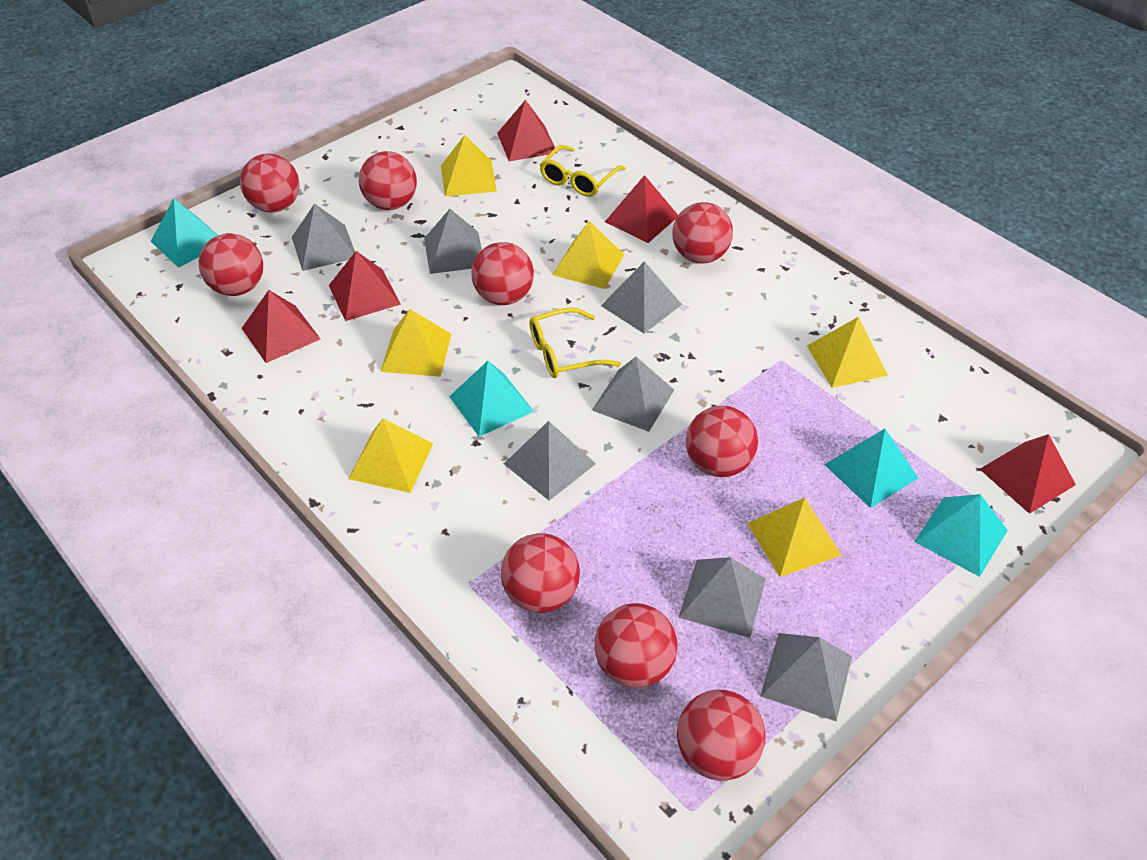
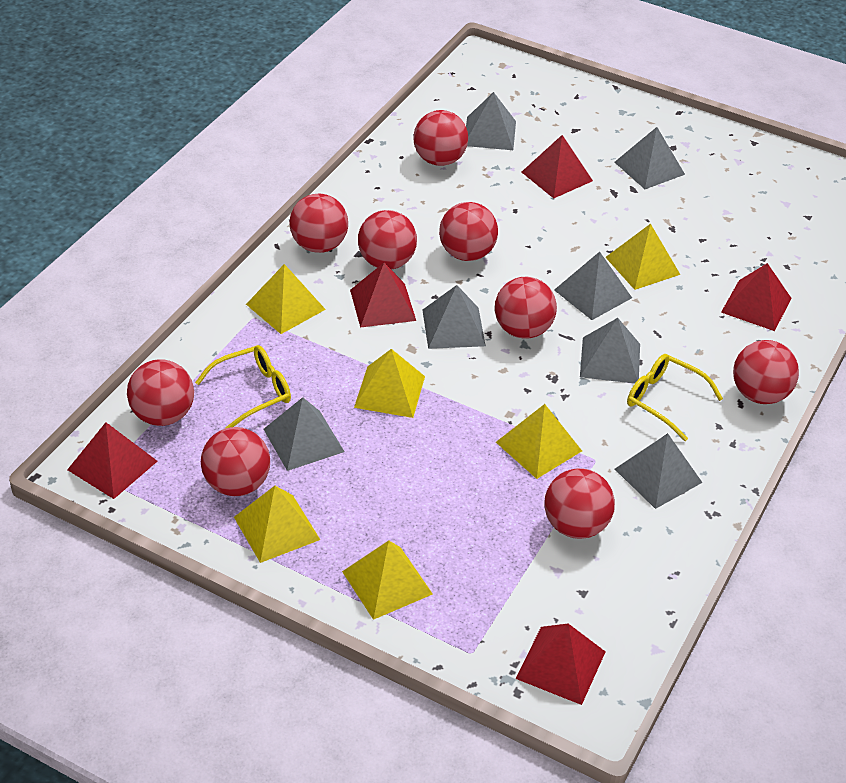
turquoise pyramid: 4 -> 0

